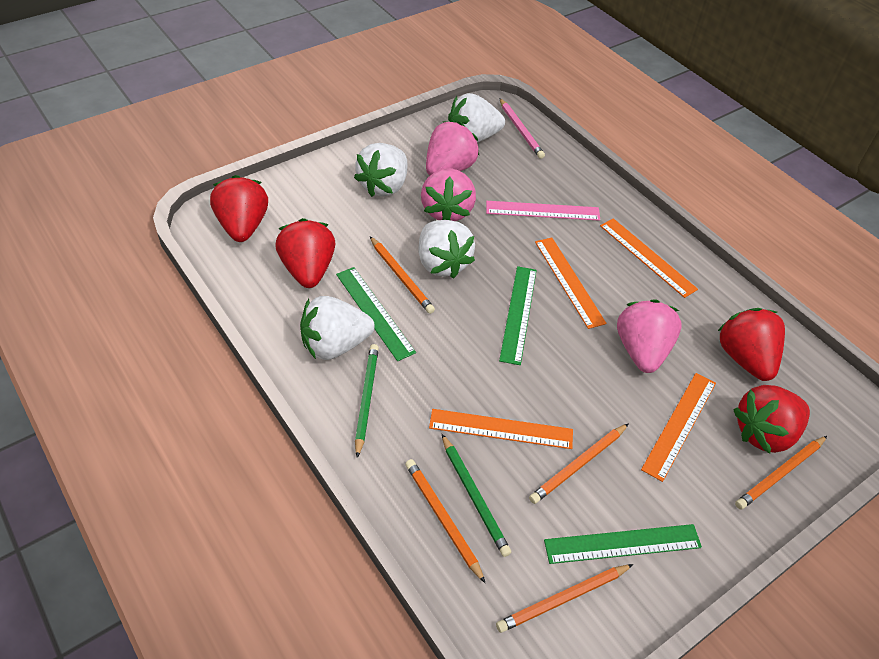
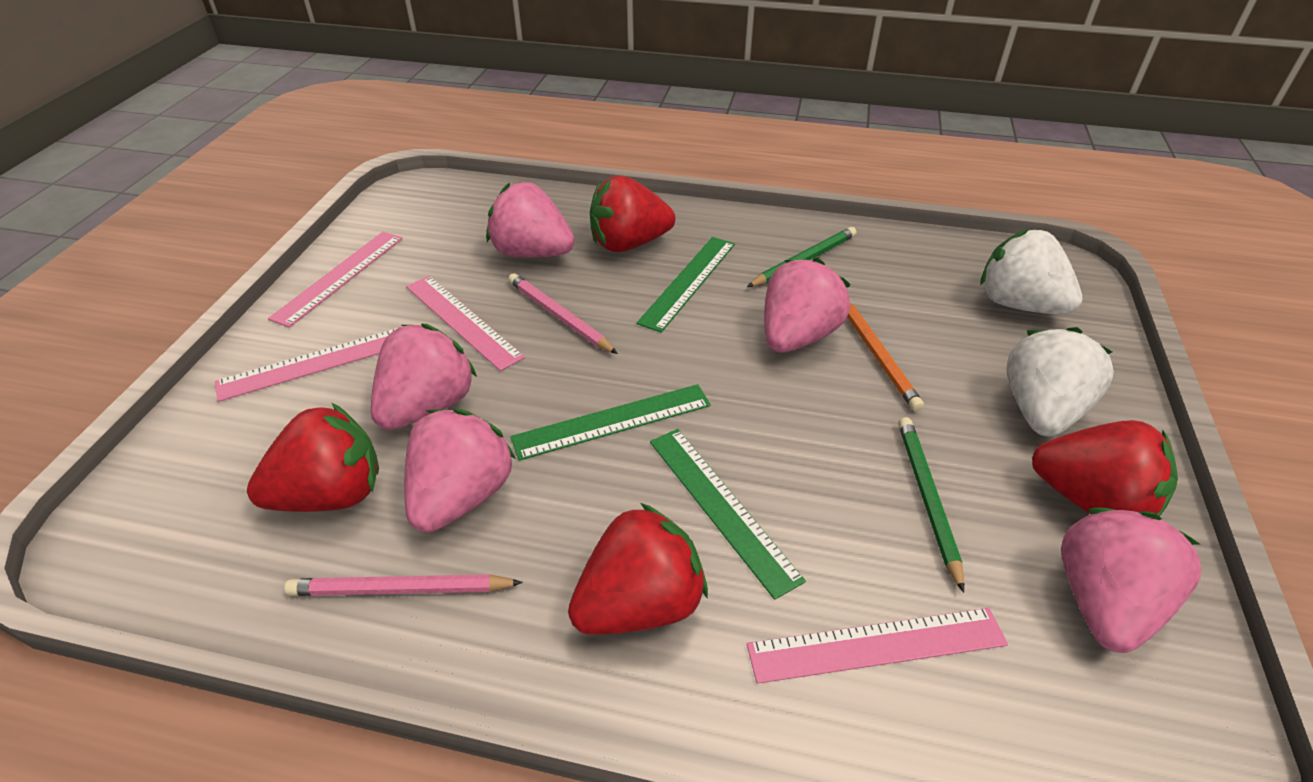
orange pencil: 5 -> 1
orange ruler: 4 -> 0
pink pencil: 1 -> 2
pink ruler: 1 -> 4
pink strawberry: 3 -> 5
white strawberry: 4 -> 2

